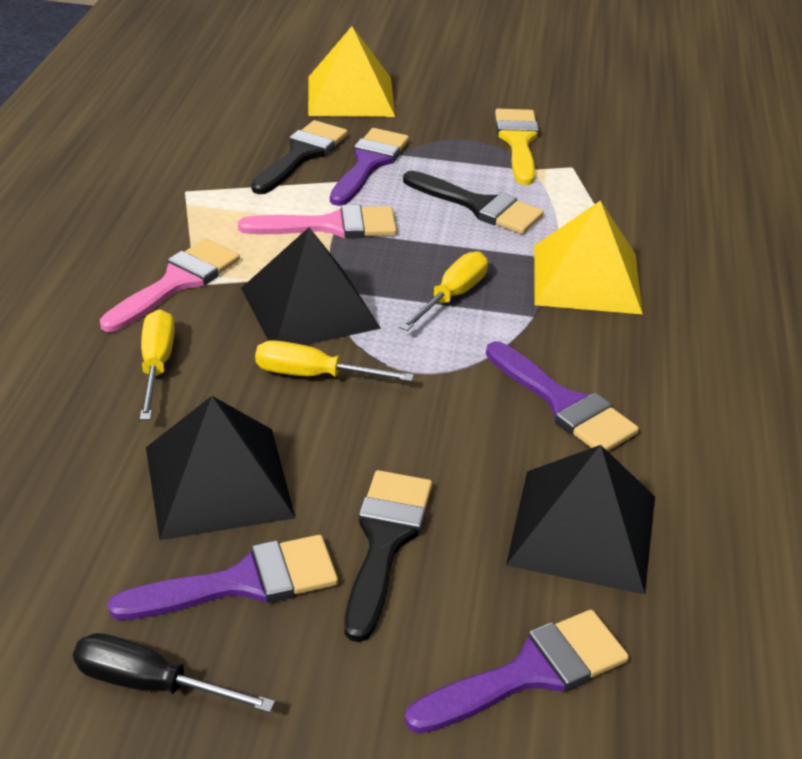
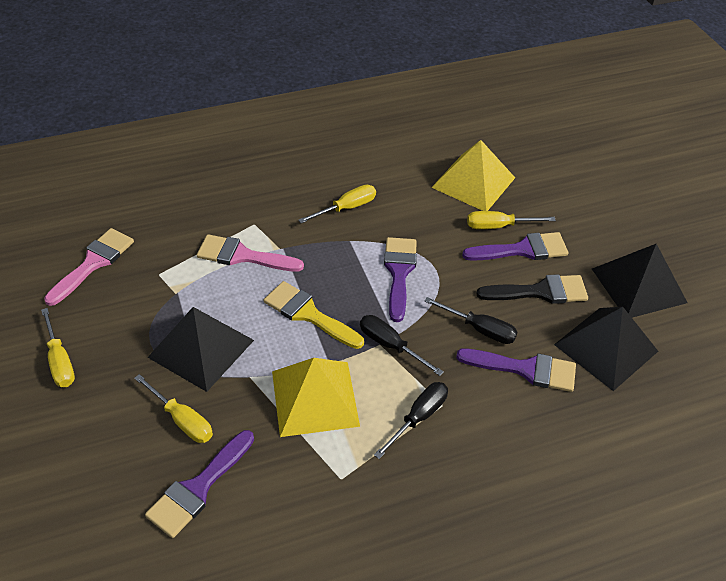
black brush: 3 -> 1
black screwdriver: 1 -> 3
yellow screwdriver: 3 -> 4

